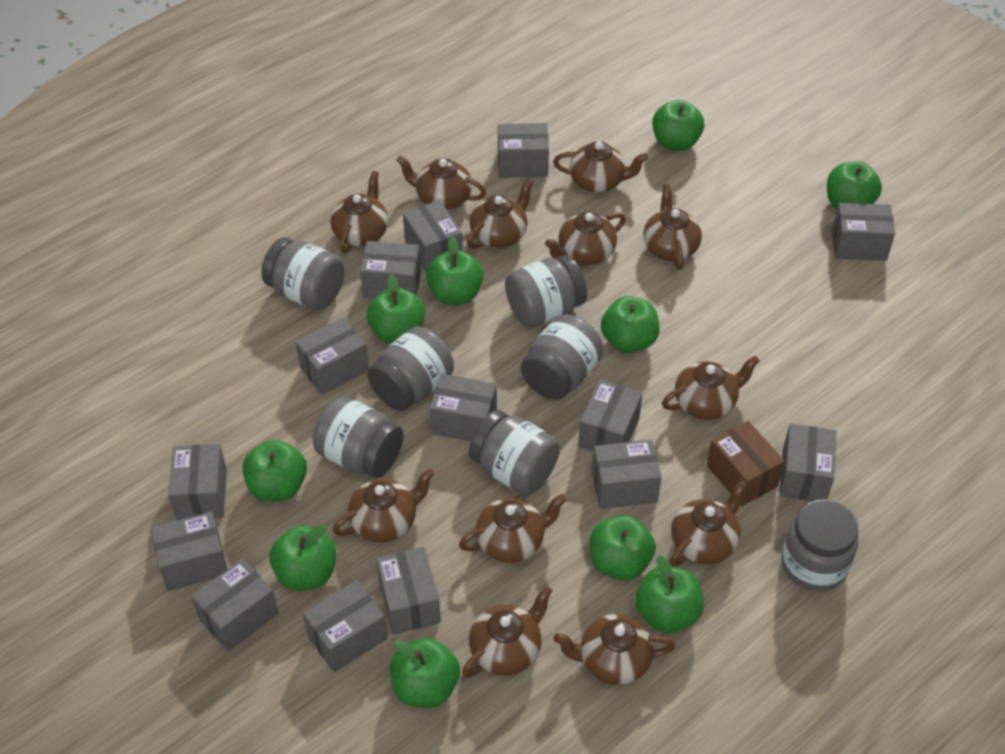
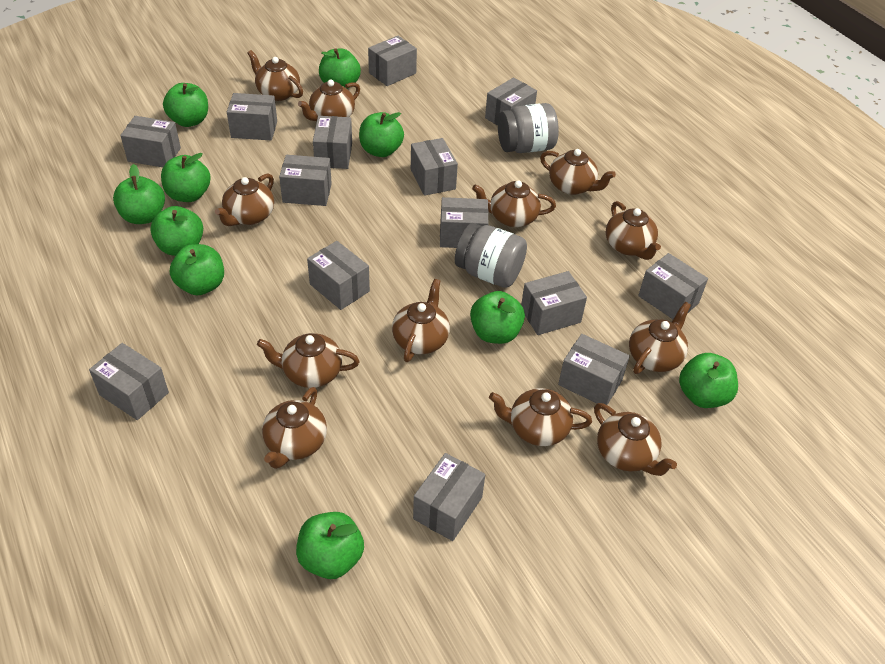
brown box: 1 -> 0
grey jar: 7 -> 2

